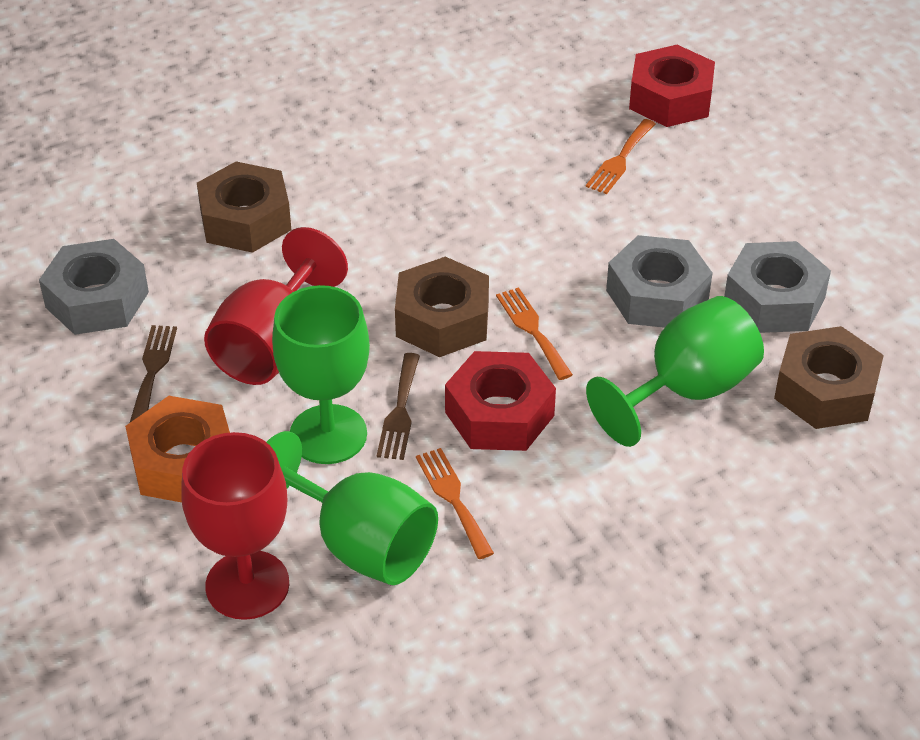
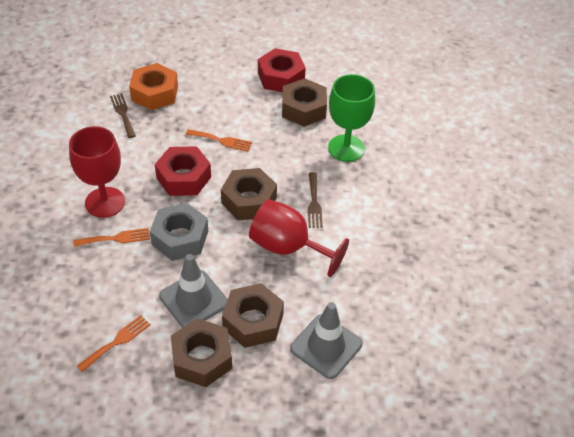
brown nut: 3 -> 4
green goblet: 3 -> 1
grey nut: 3 -> 1
grey traffic cone: 0 -> 2

